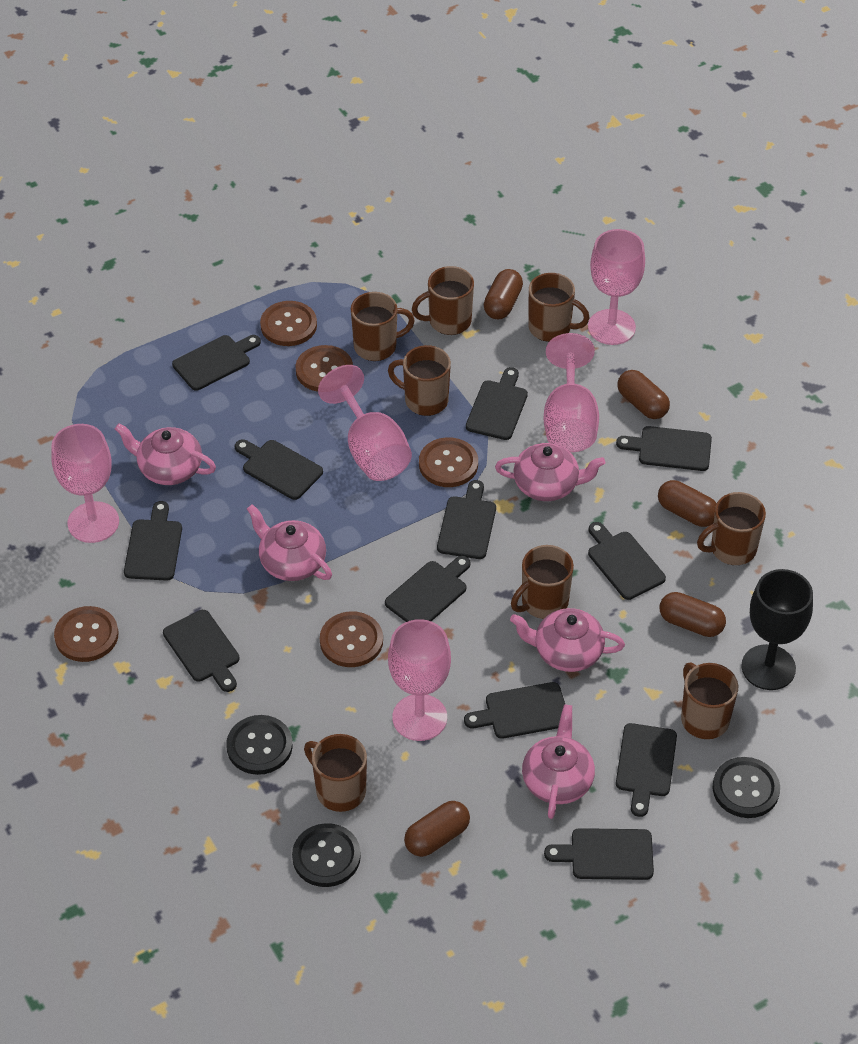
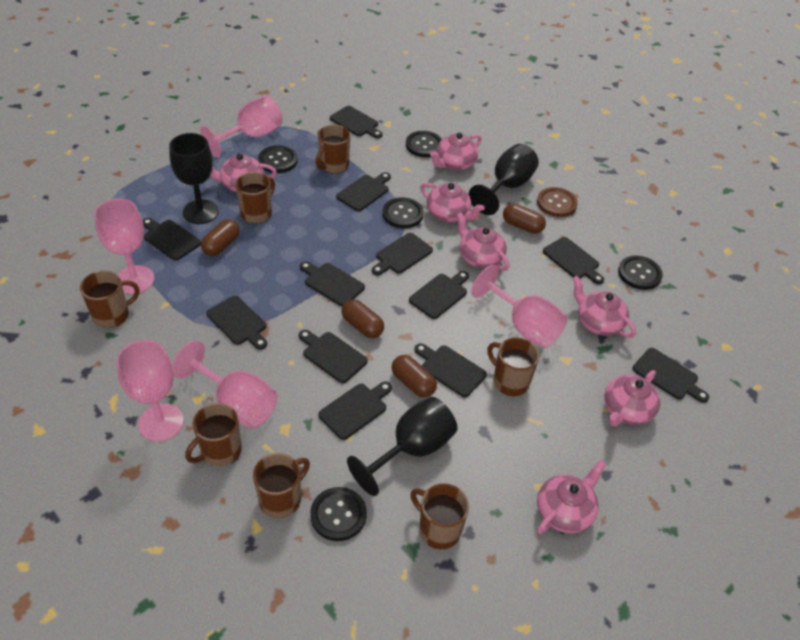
black button: 3 -> 5
black goblet: 1 -> 3
brown button: 5 -> 1
brown capsule: 5 -> 4
brown mug: 8 -> 7
pink teapot: 5 -> 7

